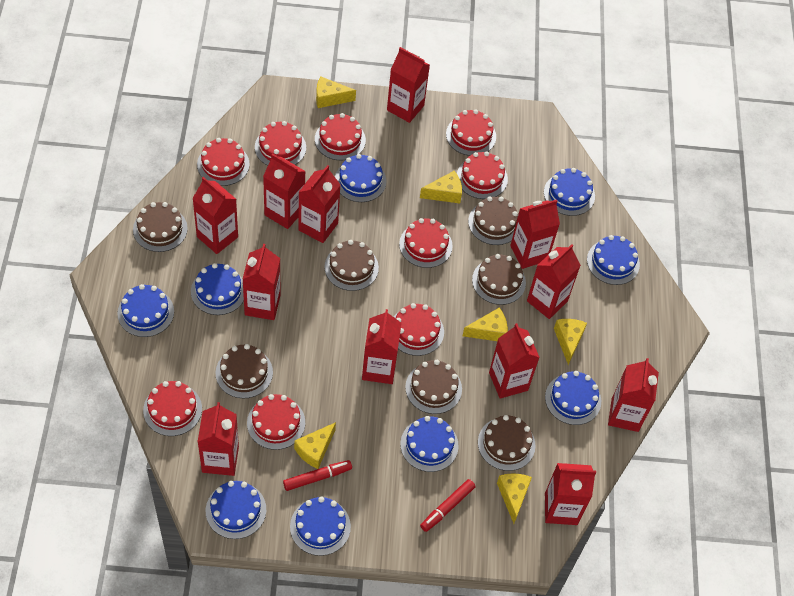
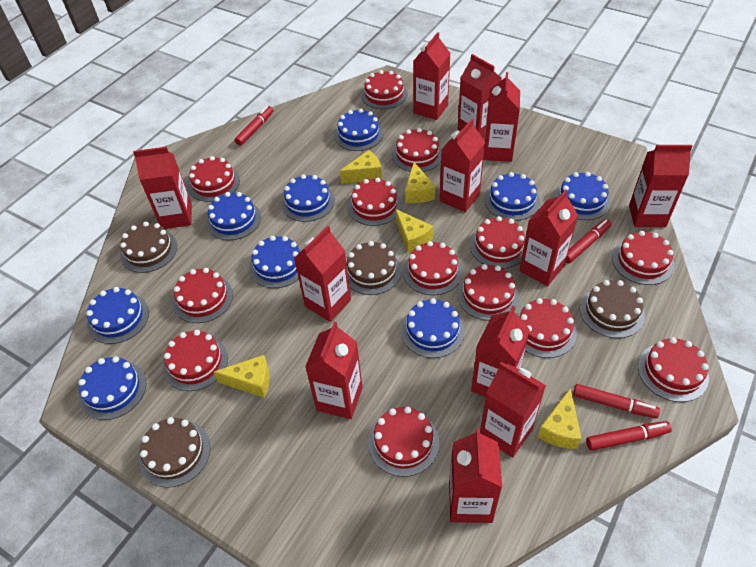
brown cake: 7 -> 4
red cake: 9 -> 13
red marker: 2 -> 4
yellow cheese: 6 -> 5

